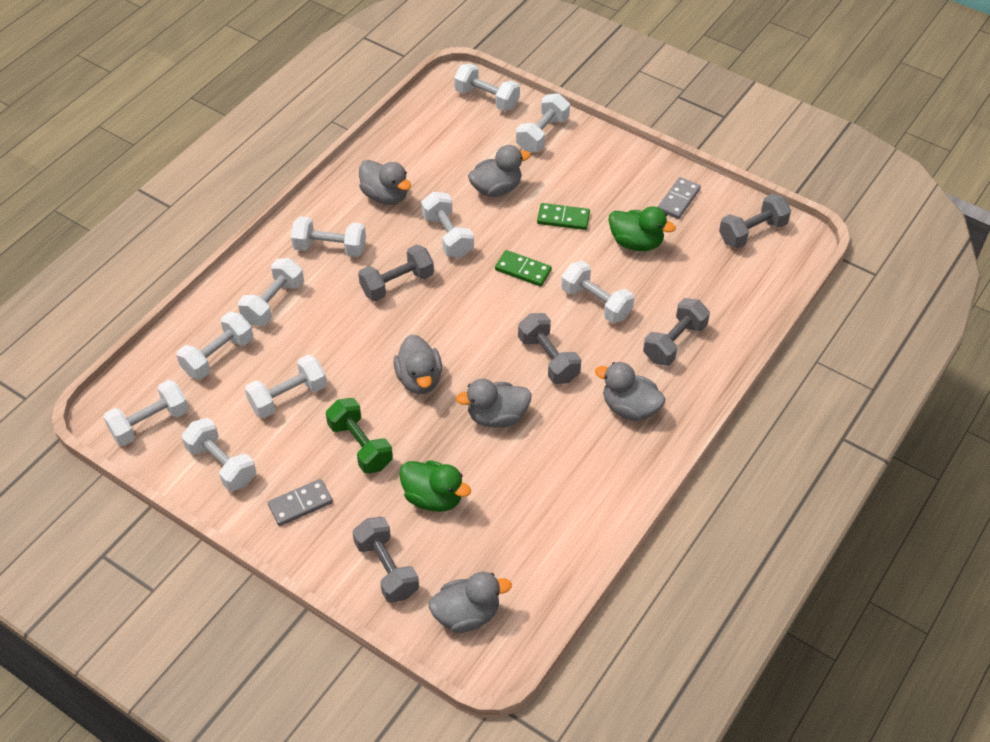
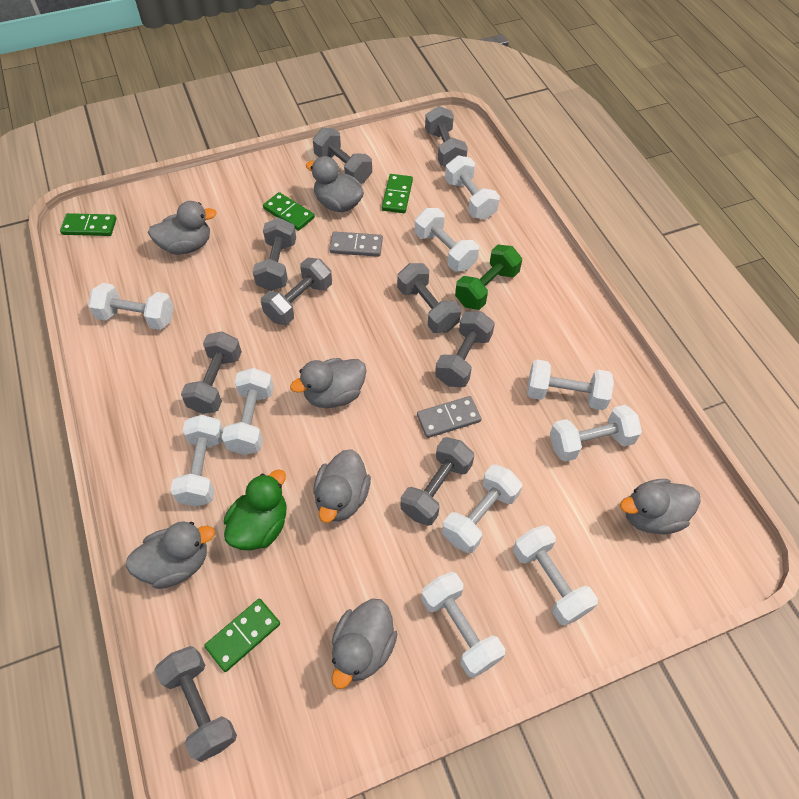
green domino: 2 -> 4
green duck: 2 -> 1
grey duck: 6 -> 7
grey dumbbell: 5 -> 9

